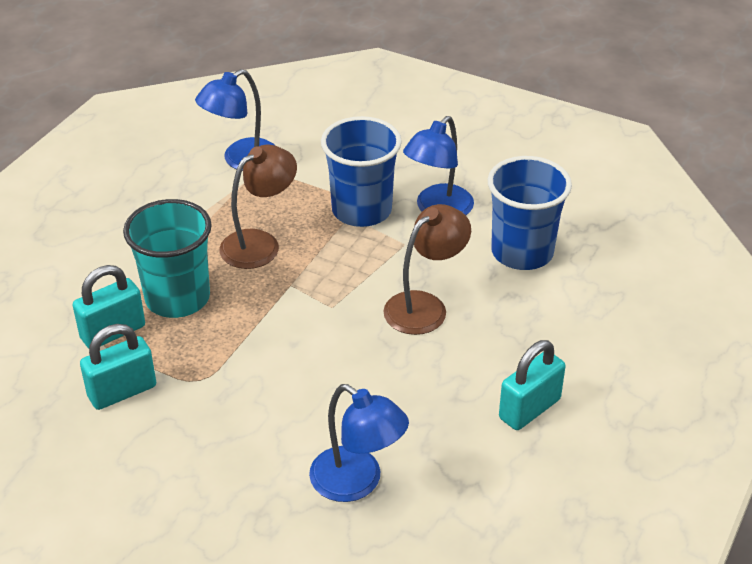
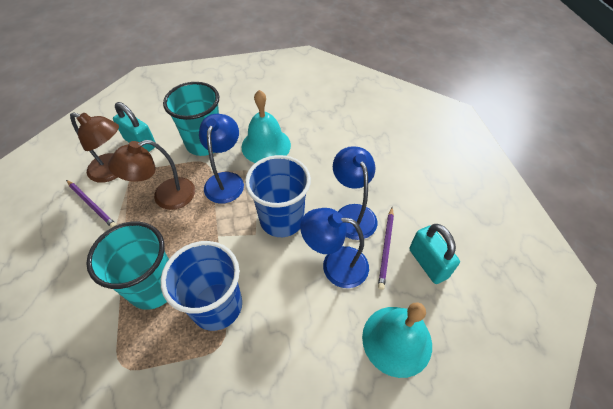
purple pencil: 0 -> 2
turquoise bell: 0 -> 2
turquoise cup: 1 -> 2
turquoise padlock: 3 -> 2

